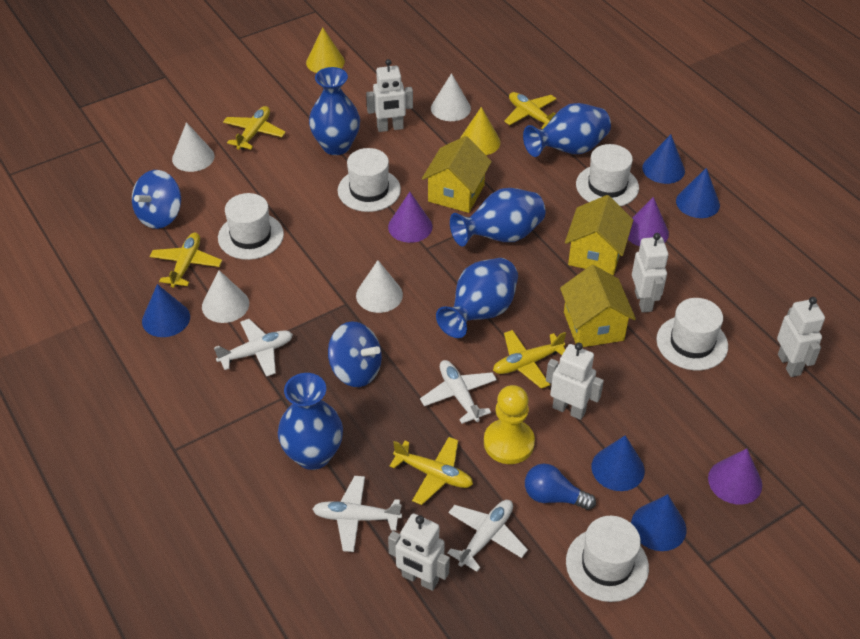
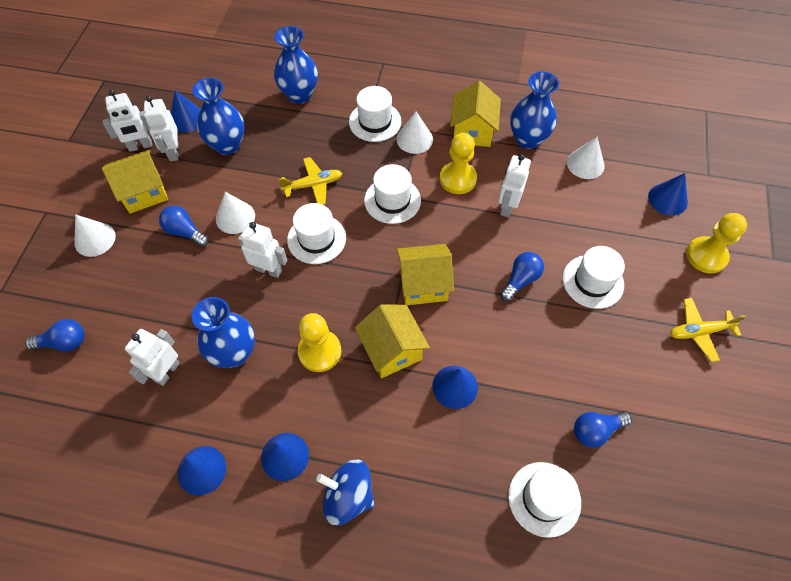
blue light bulb: 1 -> 4
blue spinning top: 2 -> 1
blue vase: 5 -> 4
purple cone: 3 -> 0
white plane: 4 -> 0
yellow cone: 2 -> 0
yellow house: 3 -> 4
yellow pawn: 1 -> 3
yellow plane: 5 -> 2

